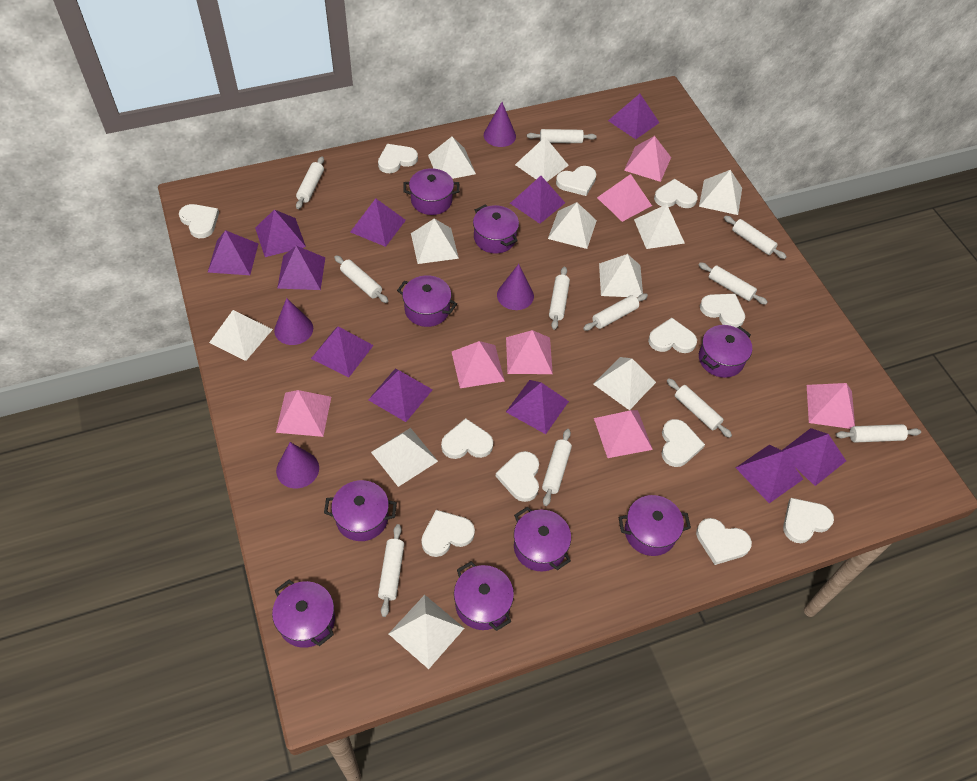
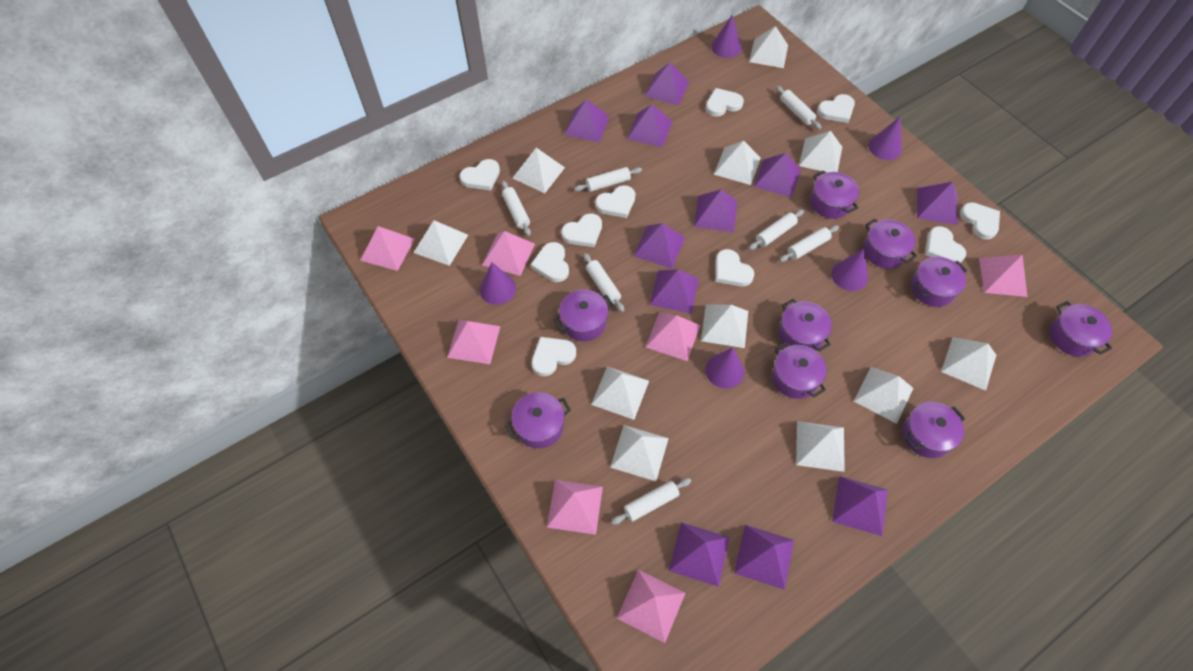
purple cone: 4 -> 5
white heart: 12 -> 10
white rolling pin: 11 -> 7

